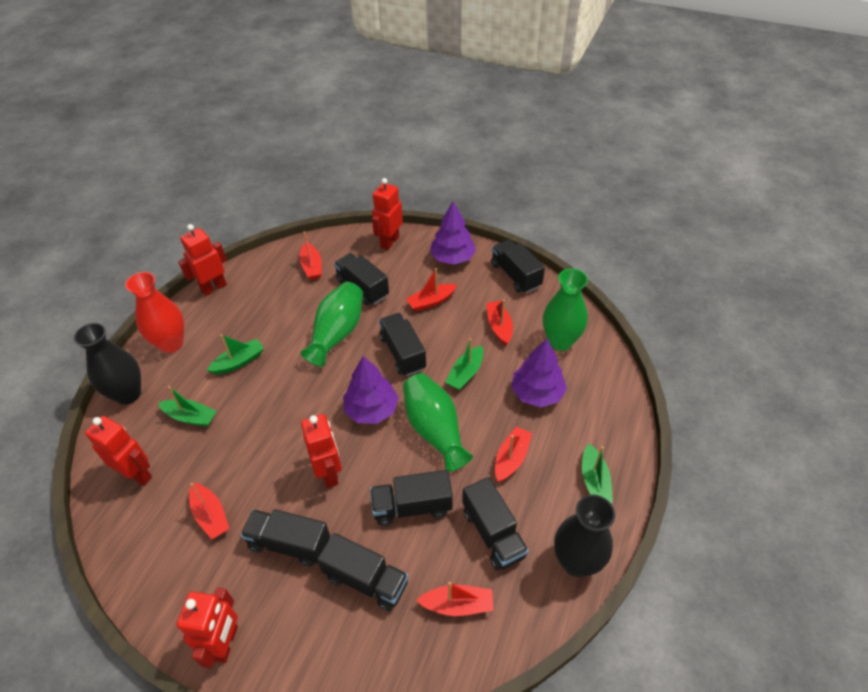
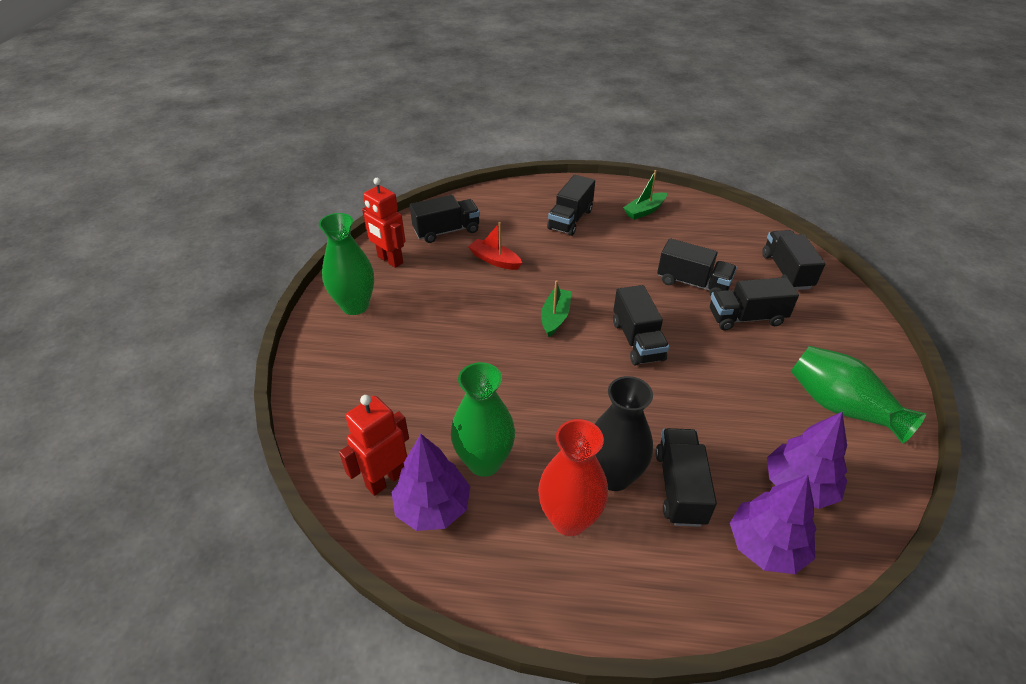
black vase: 2 -> 1
green boat: 4 -> 2
red boat: 6 -> 1
red robot: 5 -> 2

